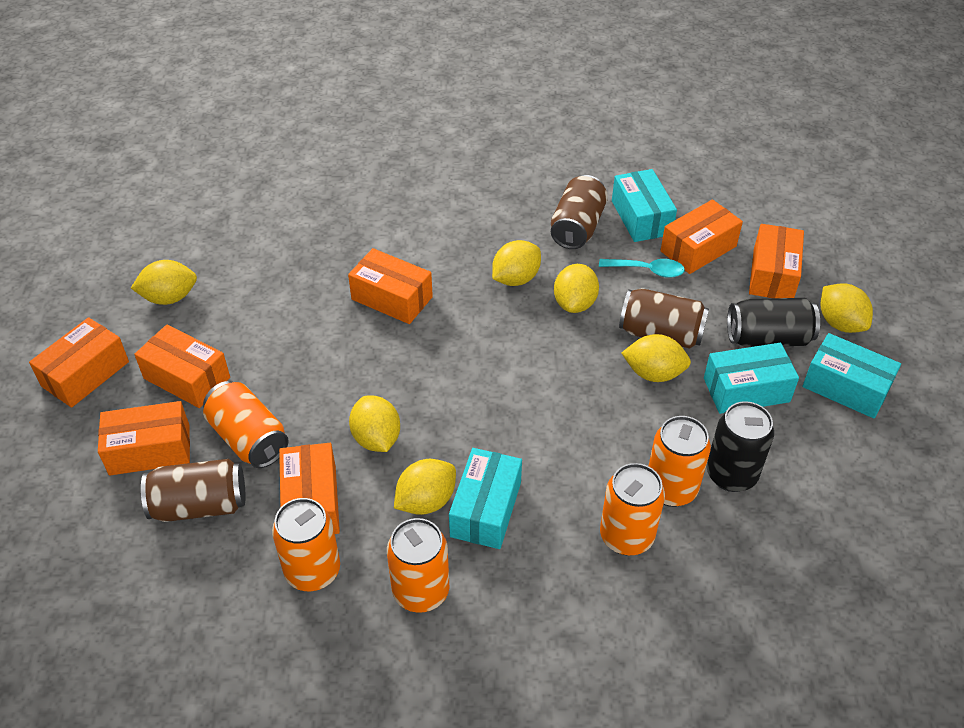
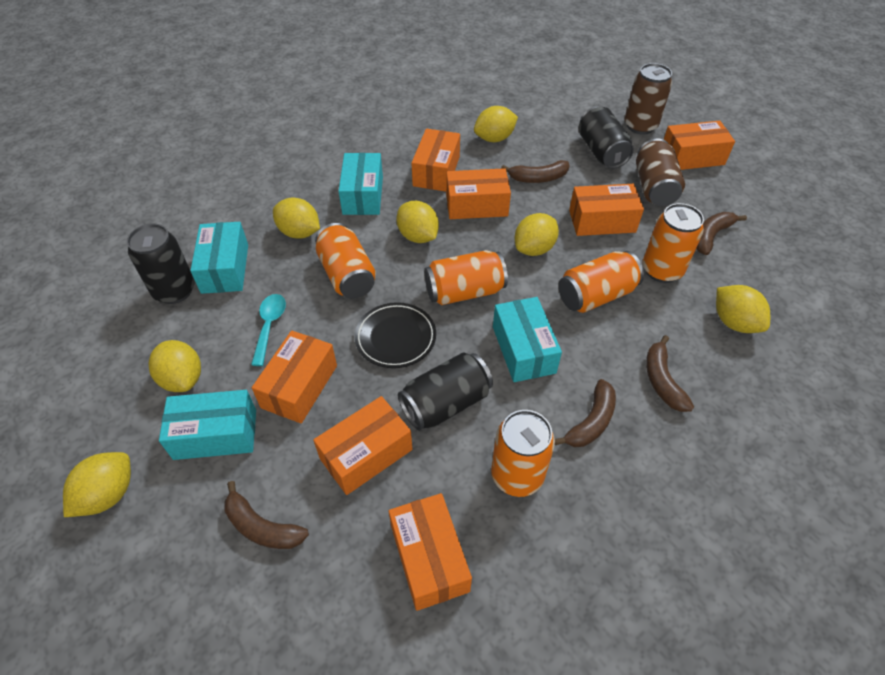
black can: 2 -> 3
black plate: 0 -> 1
brown banana: 0 -> 5
brown can: 3 -> 2

